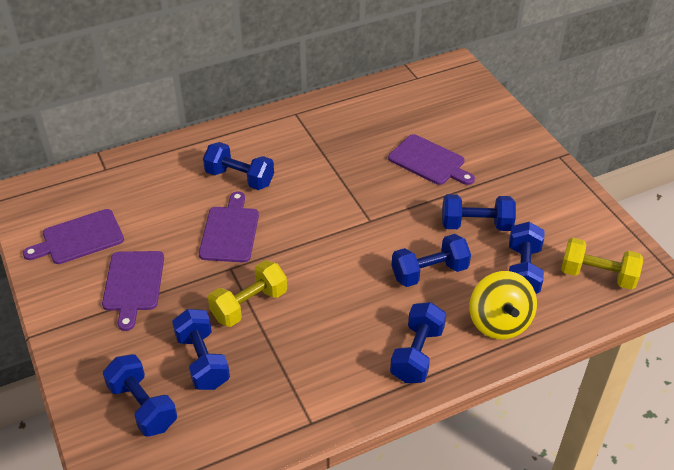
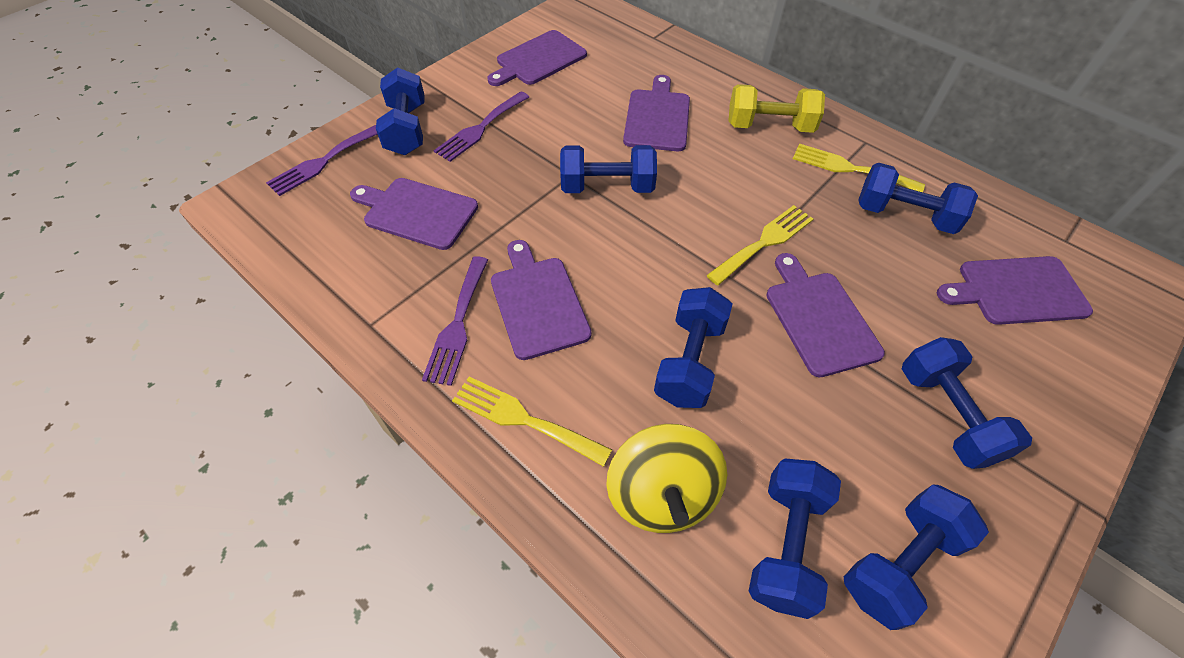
purple cutting board: 4 -> 6
purple fork: 0 -> 3
yellow dumbbell: 2 -> 1
yellow fork: 0 -> 3

